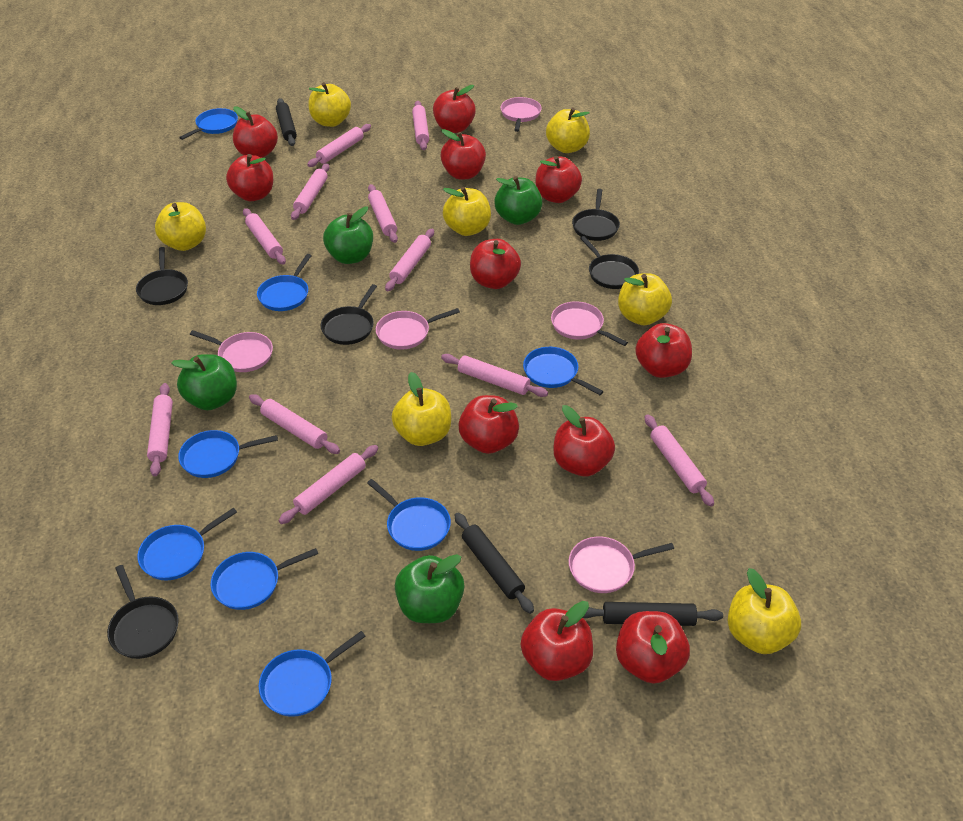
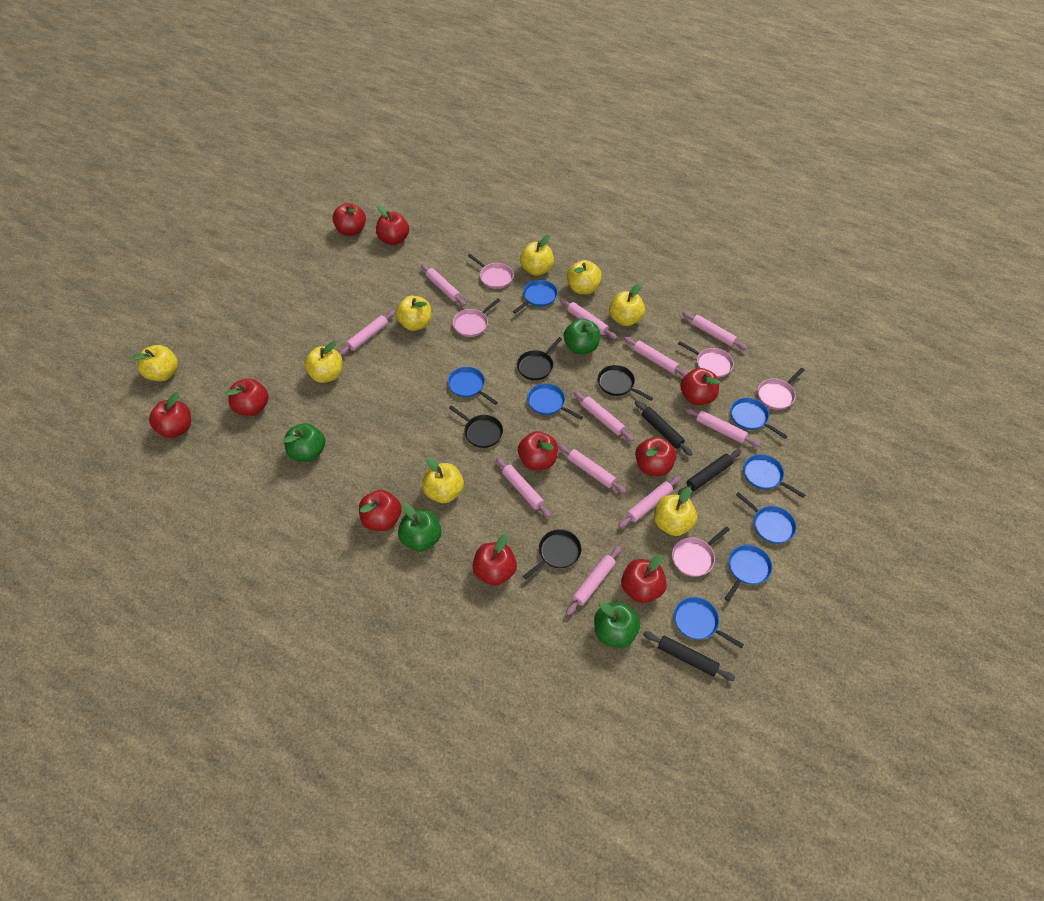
black pan: 5 -> 4
red apple: 11 -> 10
yellow apple: 7 -> 8

